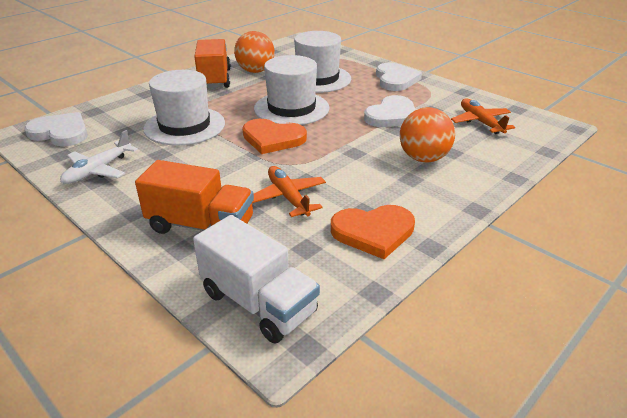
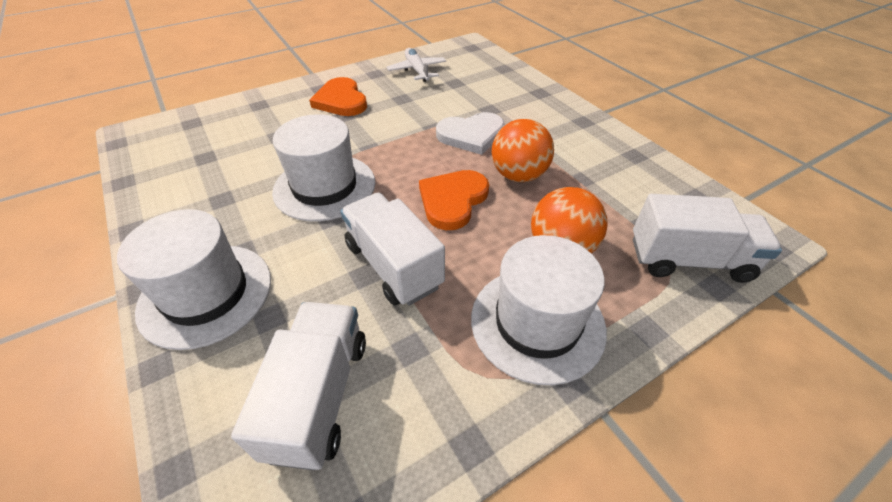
orange plane: 2 -> 0
orange truck: 2 -> 0
white heart: 3 -> 1
white truck: 1 -> 3

